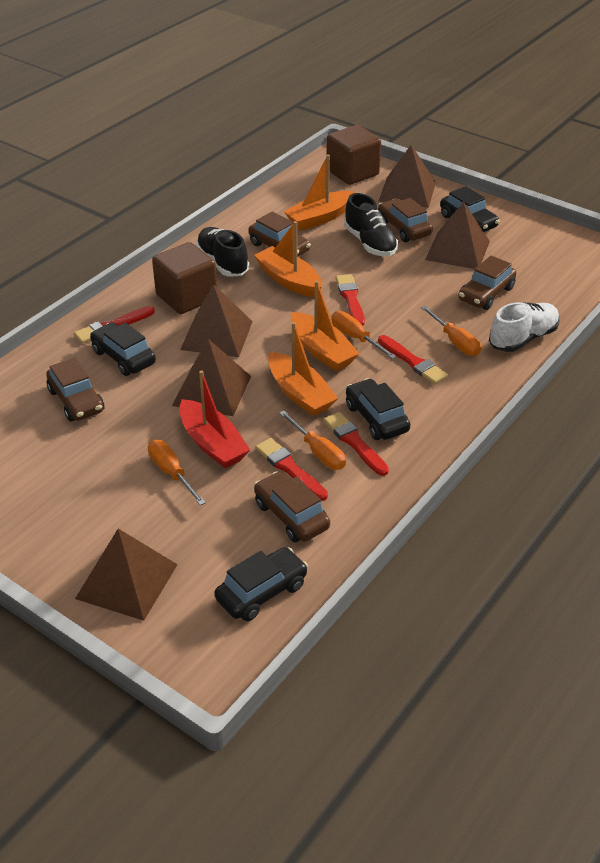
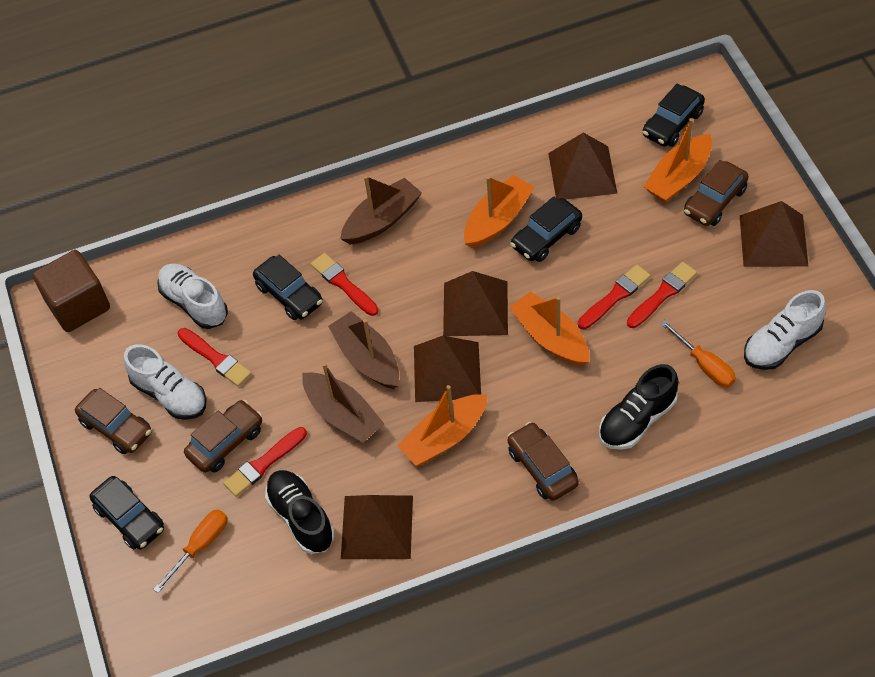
brown boat: 0 -> 3
brown car: 5 -> 4
brown cube: 2 -> 1
orange screwdriver: 4 -> 2
red boat: 1 -> 0
white shoe: 1 -> 3

